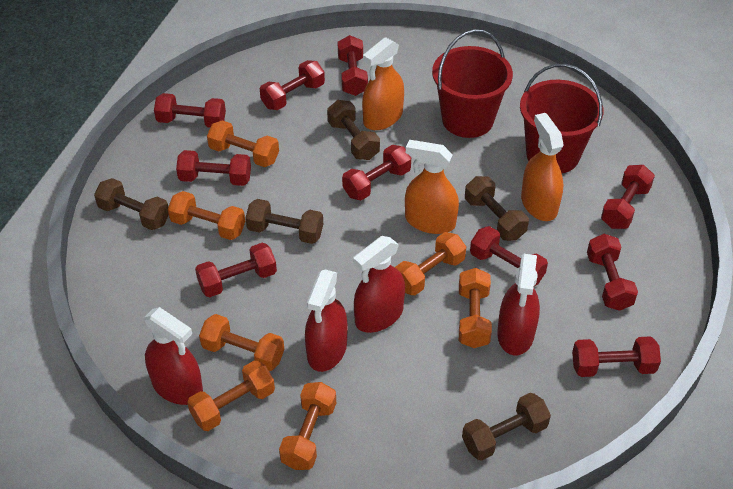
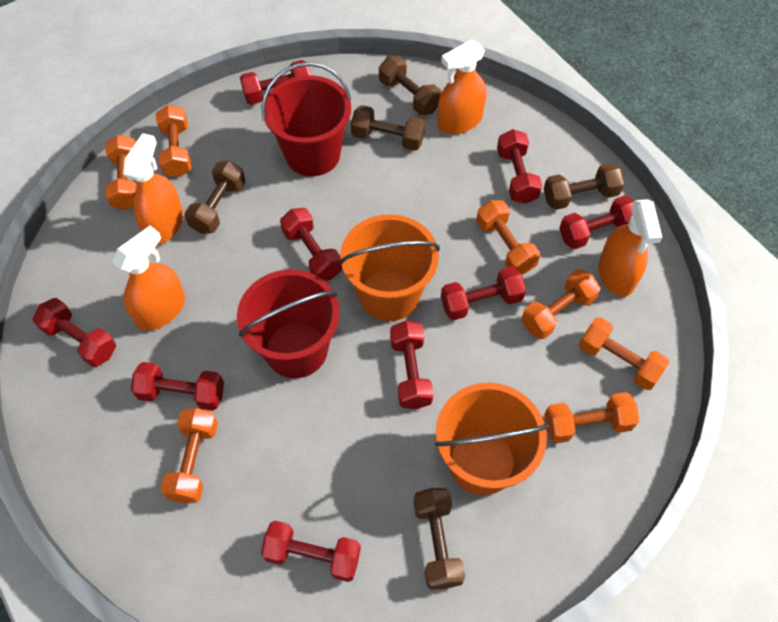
orange bucket: 0 -> 2
orange spray bottle: 3 -> 4
red dumbbell: 10 -> 9
red spray bottle: 4 -> 0

